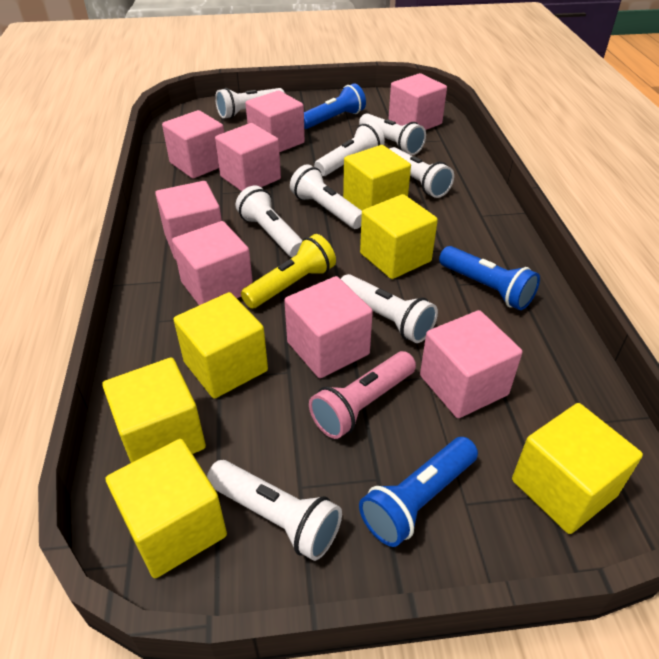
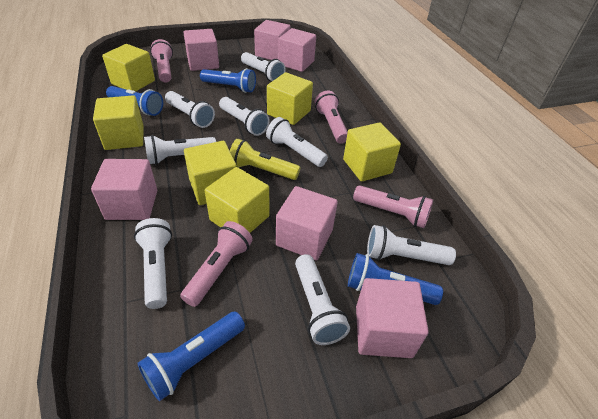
blue flashlight: 3 -> 4
pink cube: 8 -> 6
pink flashlight: 1 -> 4

